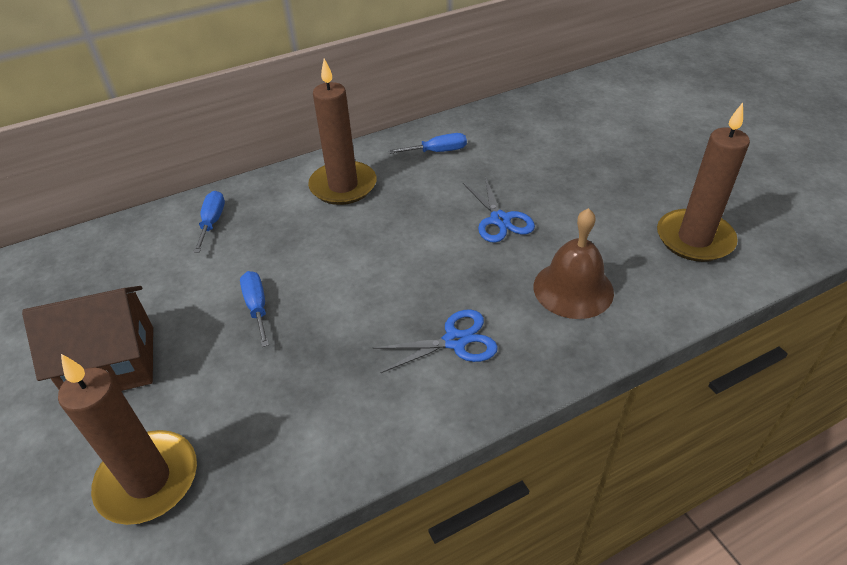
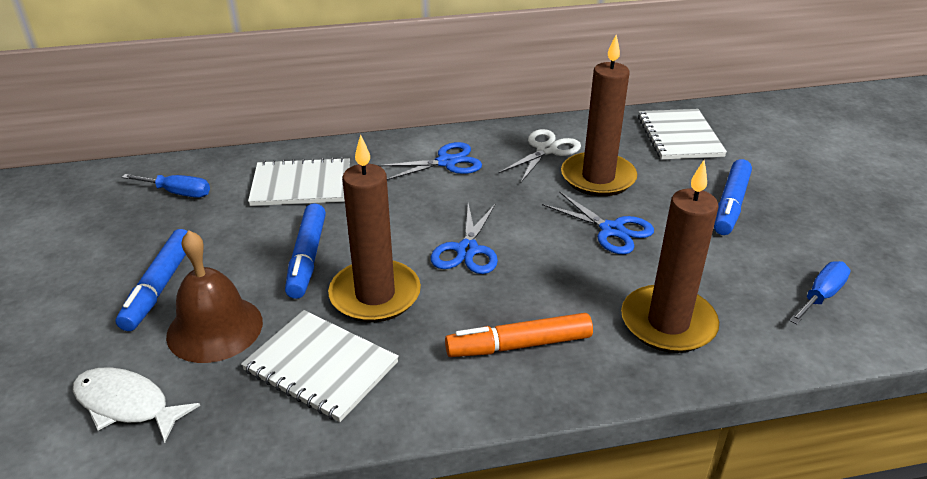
blue marker: 0 -> 3
blue scissors: 2 -> 3
blue screwdriver: 3 -> 2
brown house: 1 -> 0
orange marker: 0 -> 1
white fish: 0 -> 1
white notebook: 0 -> 3
white scissors: 0 -> 1

